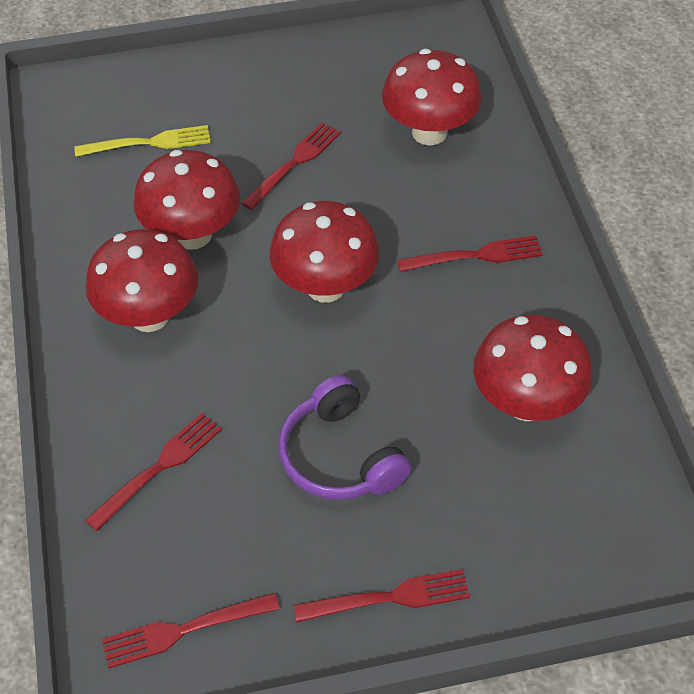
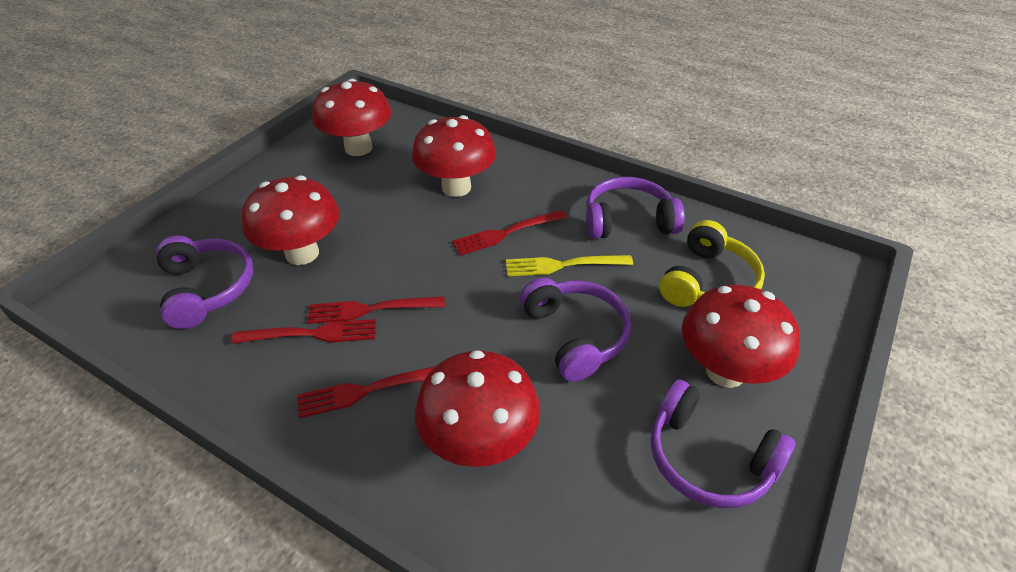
purple headphones: 1 -> 4
red fork: 5 -> 4
yellow headphones: 0 -> 1

